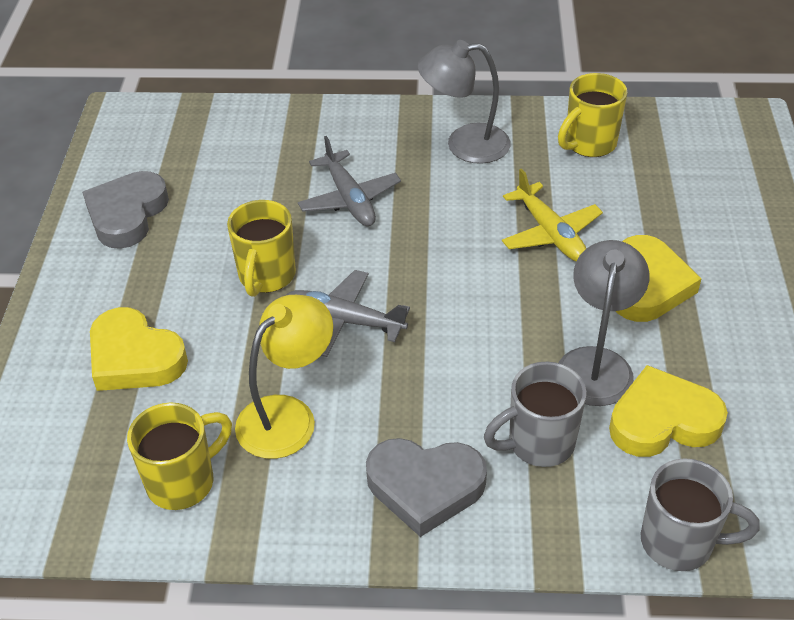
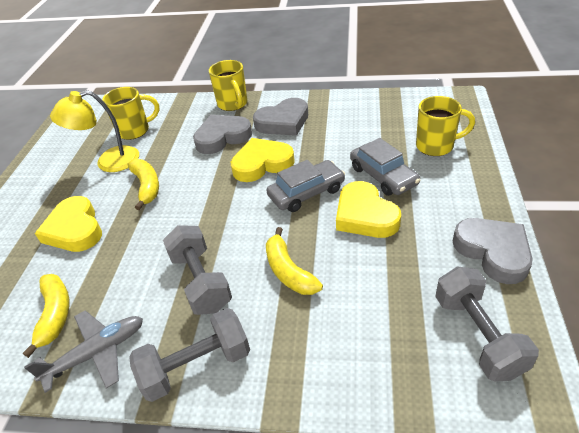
grey car: 0 -> 2
grey dumbbell: 0 -> 3
grey heart: 2 -> 3
grey lamp: 2 -> 0
grey mug: 2 -> 0
grey plane: 2 -> 1
yellow banana: 0 -> 3
yellow plane: 1 -> 0

